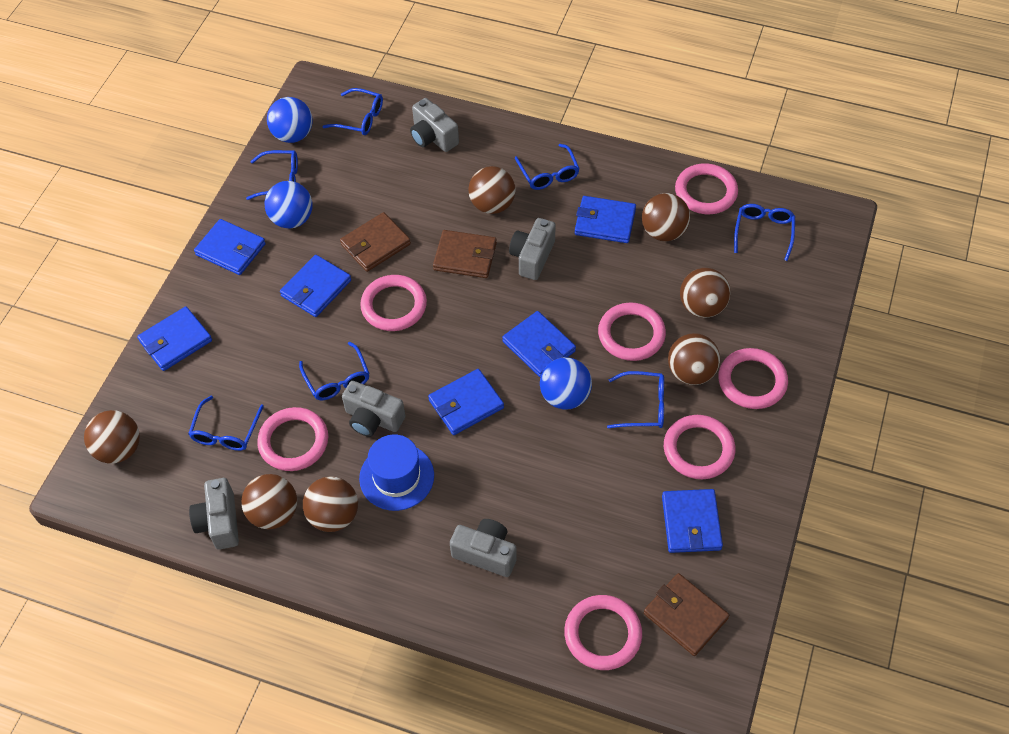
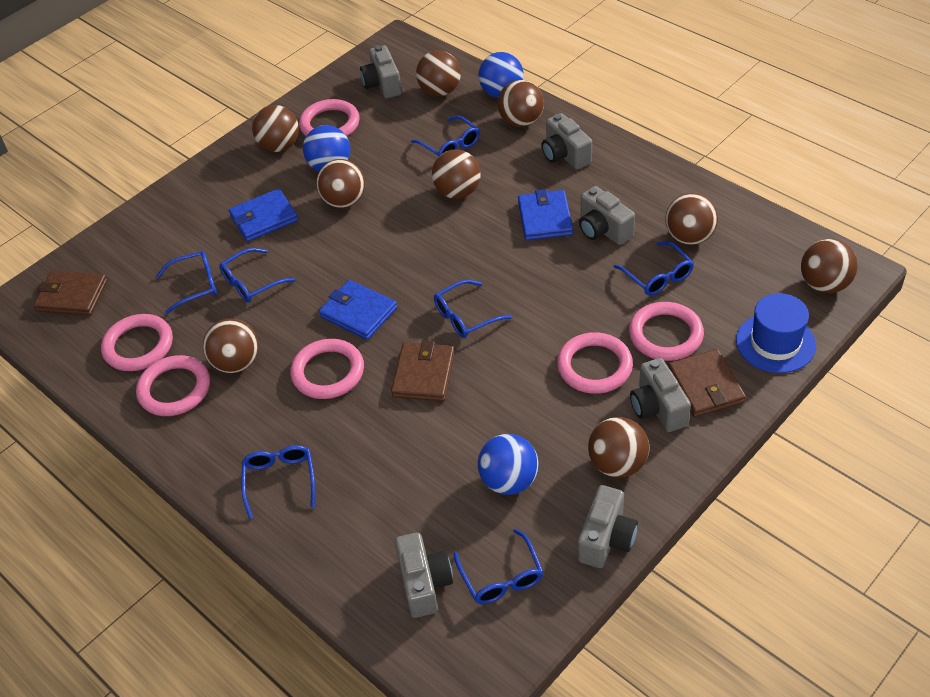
blue wallet: 7 -> 3
brown ball: 7 -> 9
grey camera: 5 -> 6
pink ring: 7 -> 6

